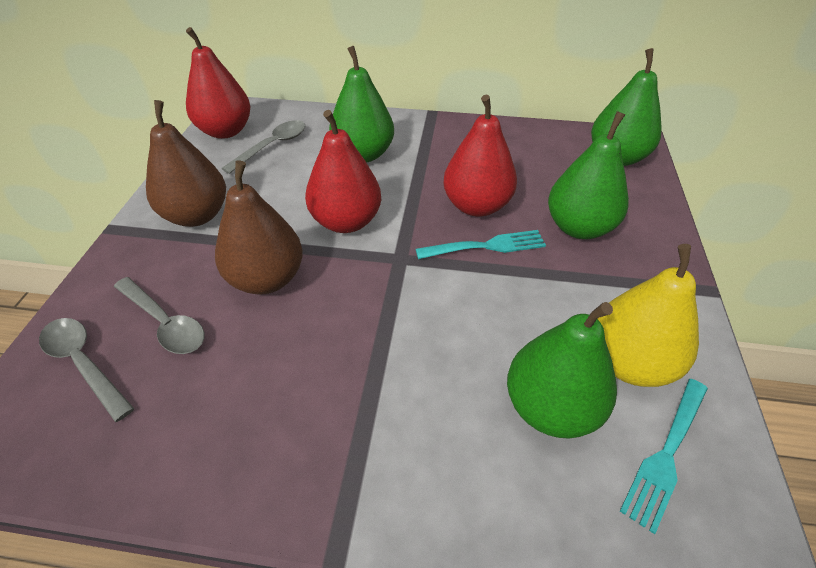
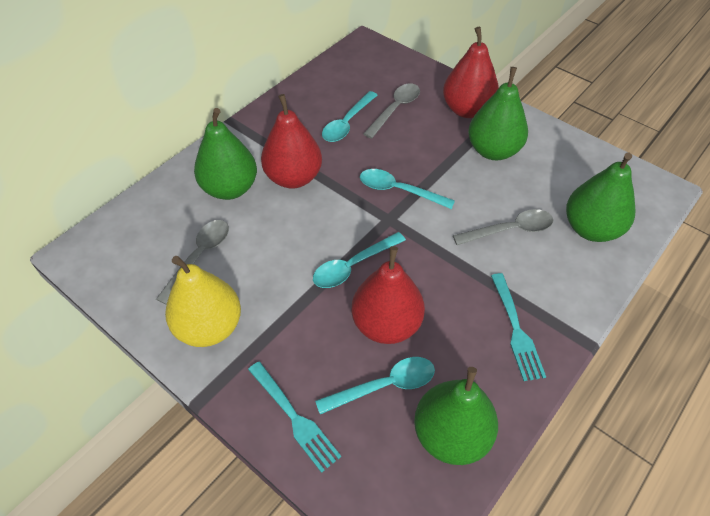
brown pear: 2 -> 0
turquoise spoon: 0 -> 4

